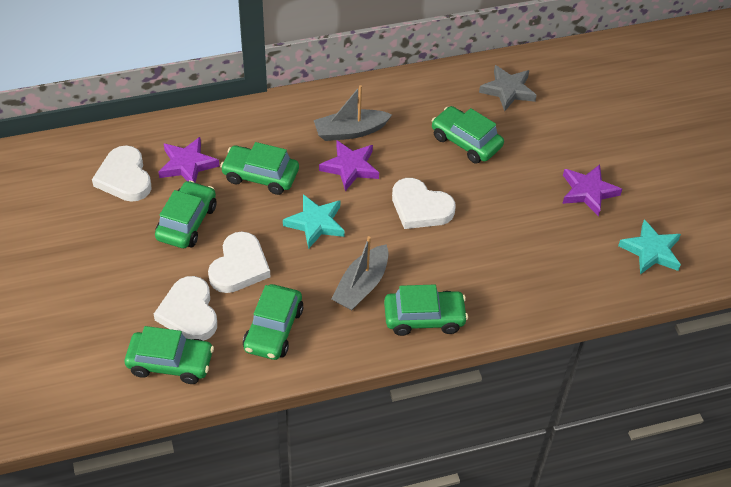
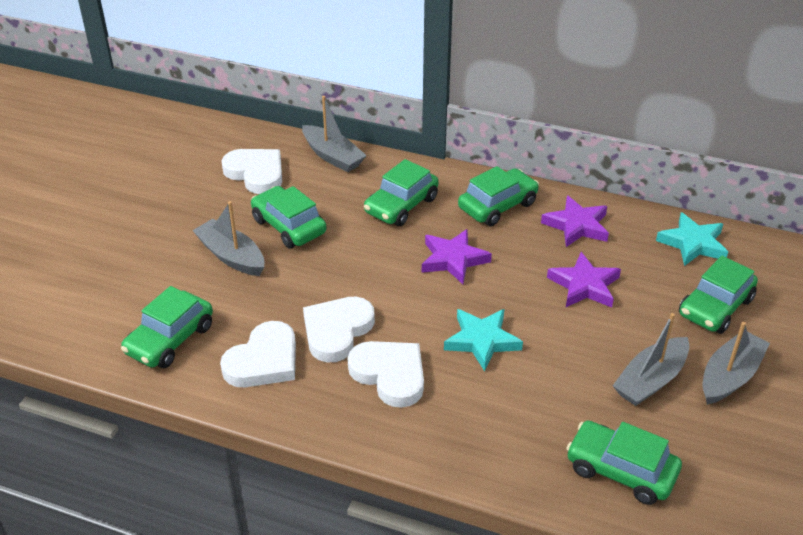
grey boat: 2 -> 4
grey star: 1 -> 0

